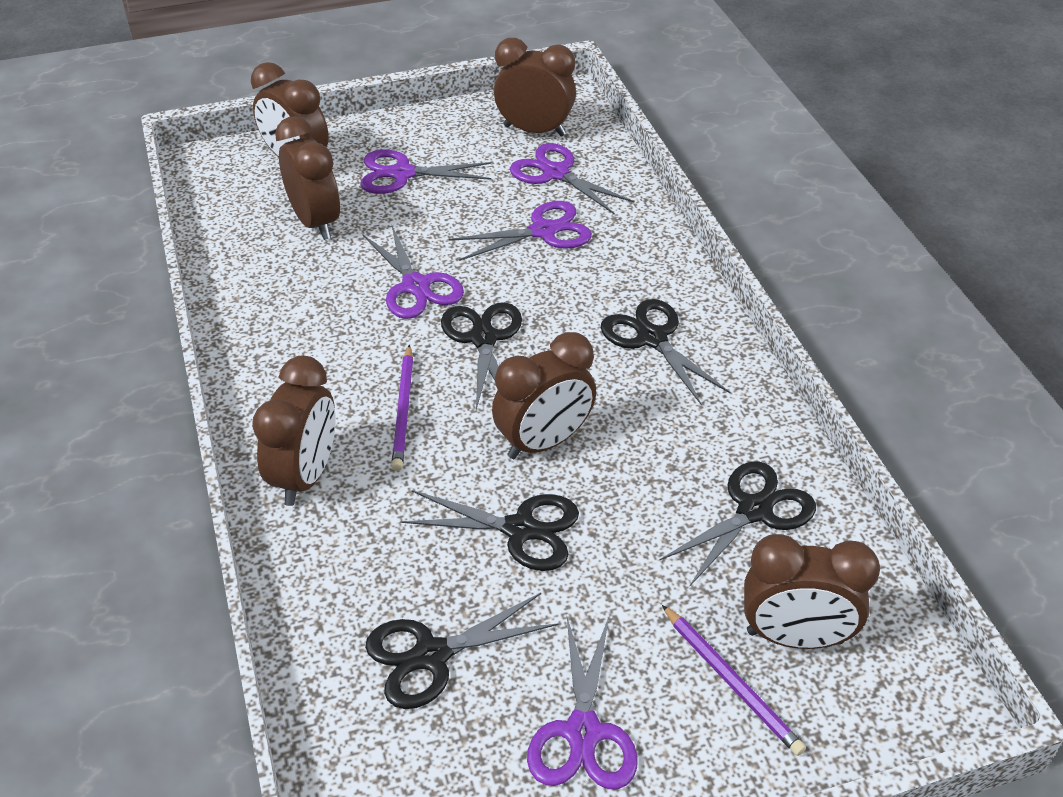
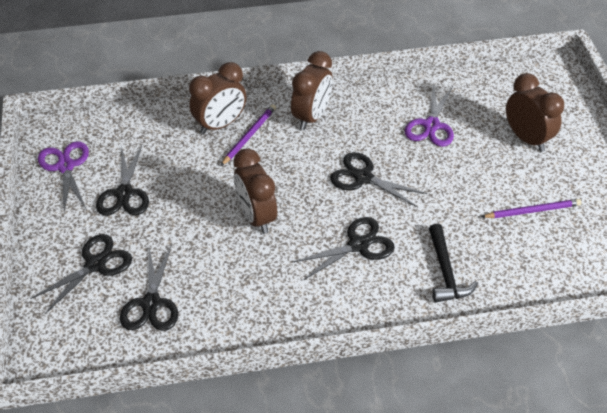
black hammer: 0 -> 1
brown clock: 6 -> 4
purple scissors: 5 -> 2

